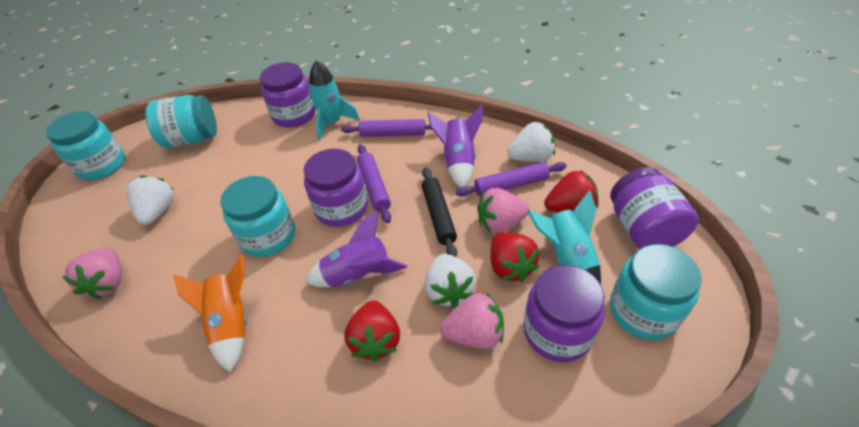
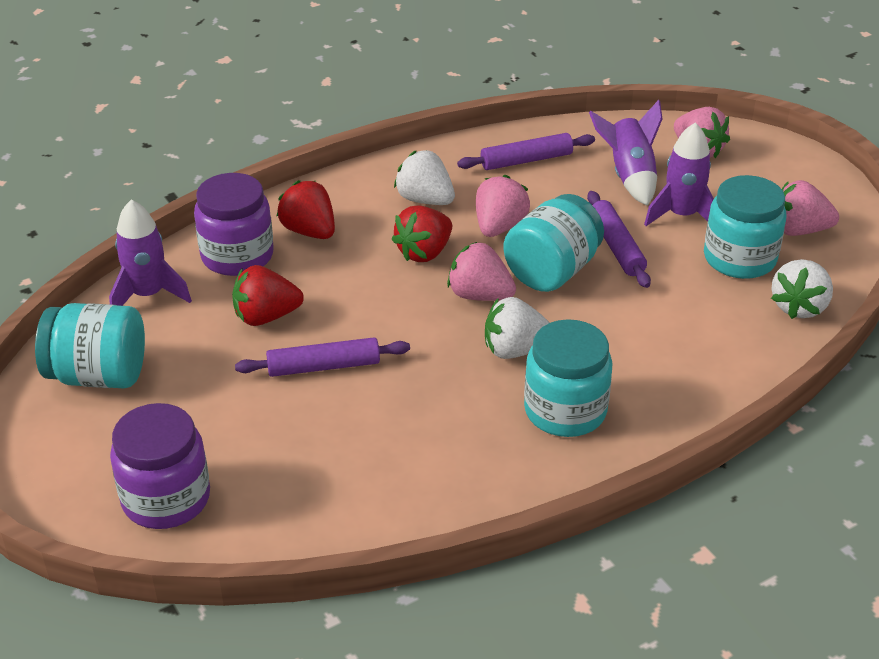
black rolling pin: 1 -> 0
orange rocket: 1 -> 0
pink strawberry: 3 -> 4
purple jar: 4 -> 2
purple rocket: 2 -> 3
turquoise rocket: 2 -> 0

